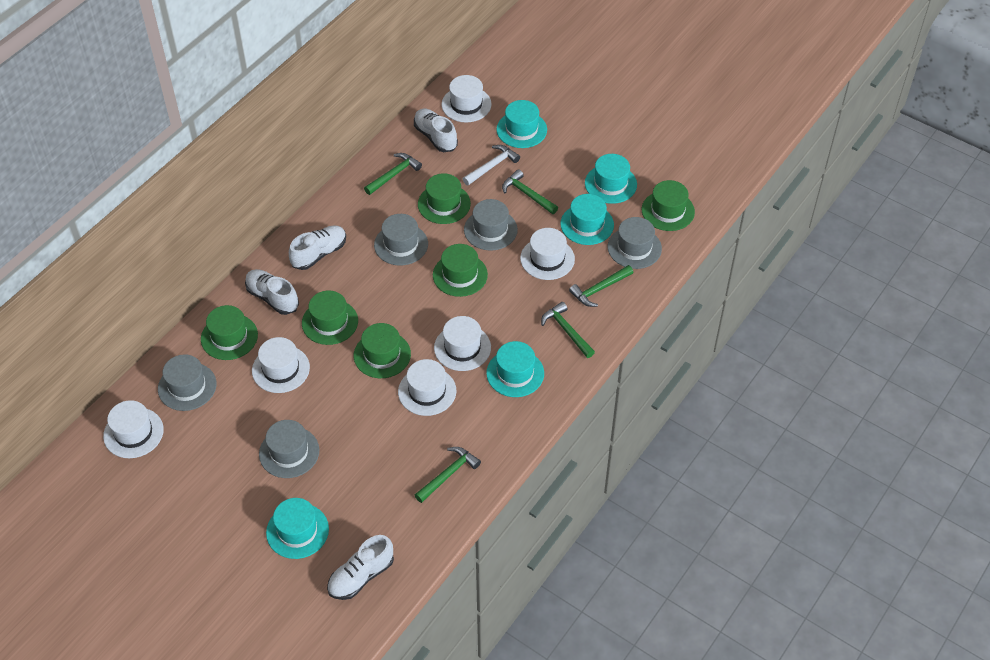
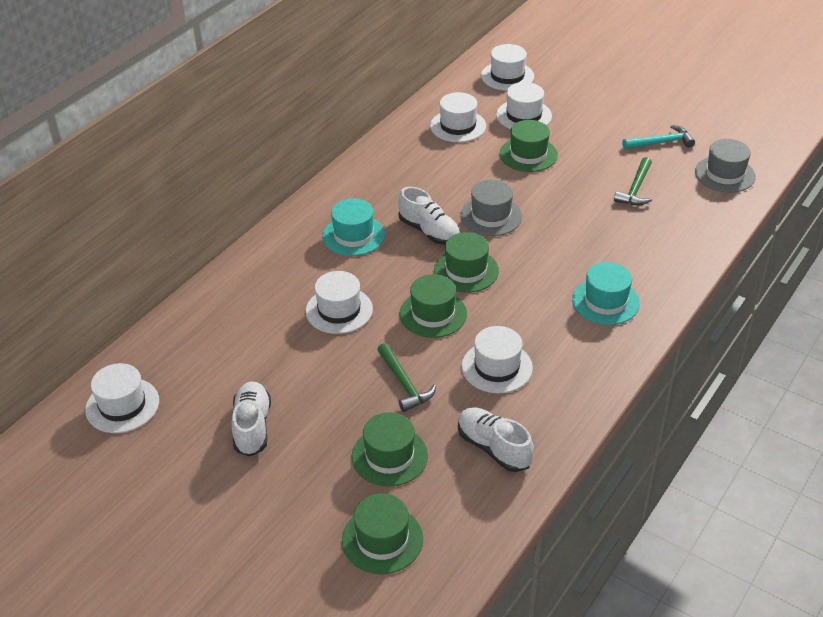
green hammer: 5 -> 2
green hat: 6 -> 5
grey hat: 5 -> 2
turquoise hammer: 0 -> 1
turquoise hat: 5 -> 2
white hammer: 1 -> 0
white shoe: 4 -> 3

